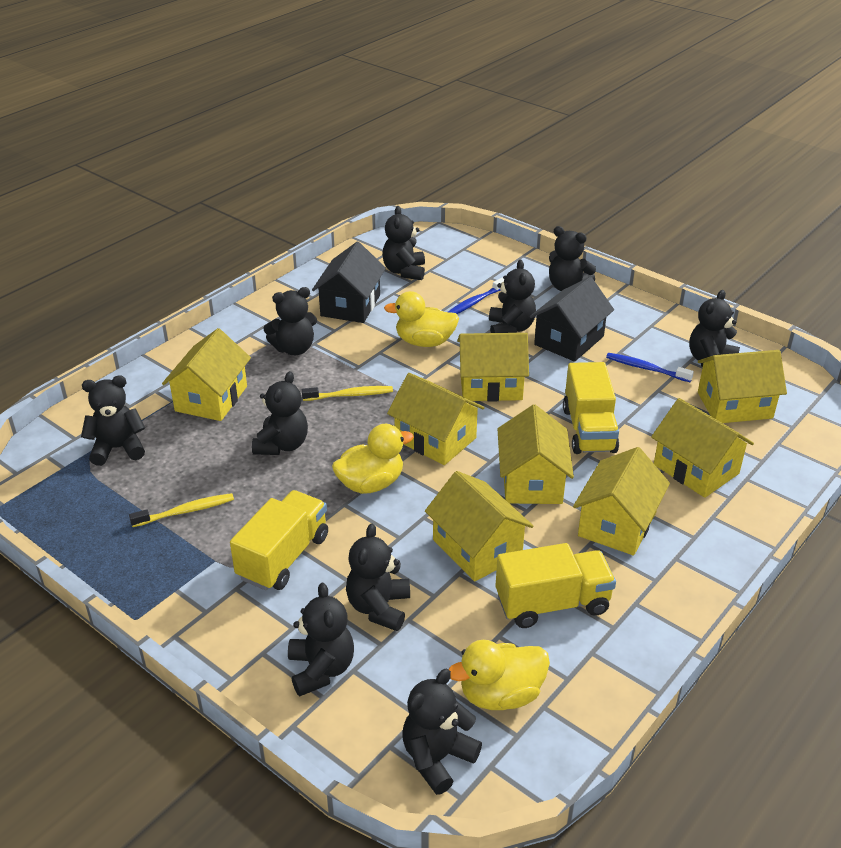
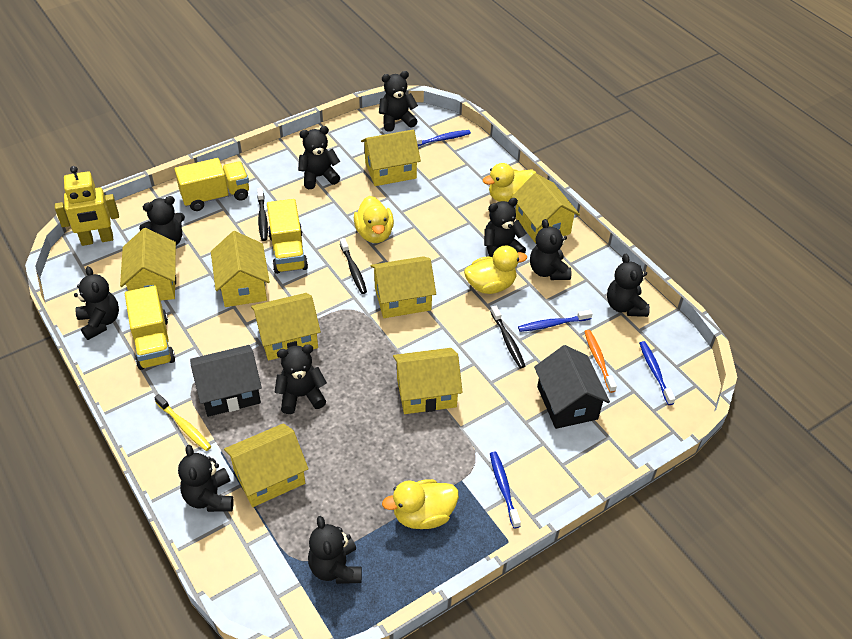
black toothbrush: 0 -> 3
blue toothbrush: 2 -> 4
orange toothbrush: 0 -> 1
yellow duck: 3 -> 4
yellow robot: 0 -> 1
yellow toothbrush: 2 -> 1

